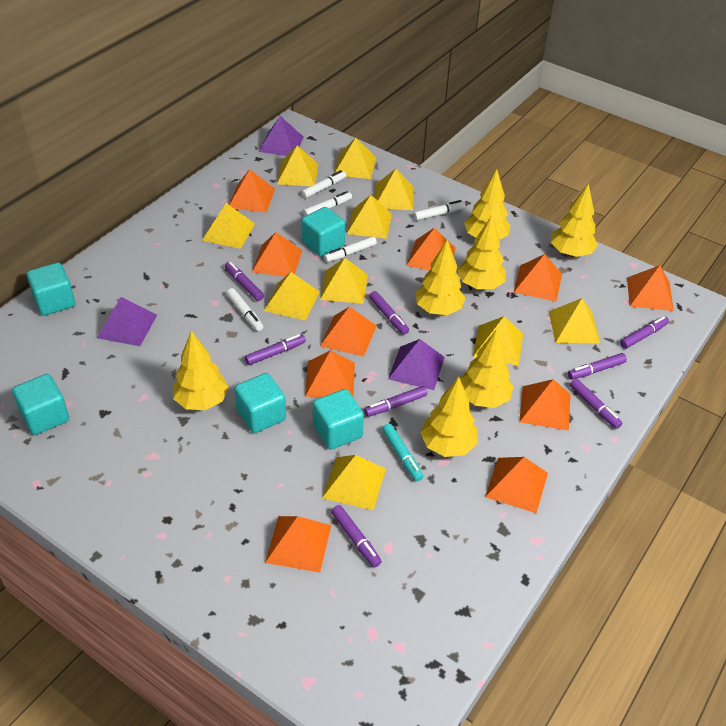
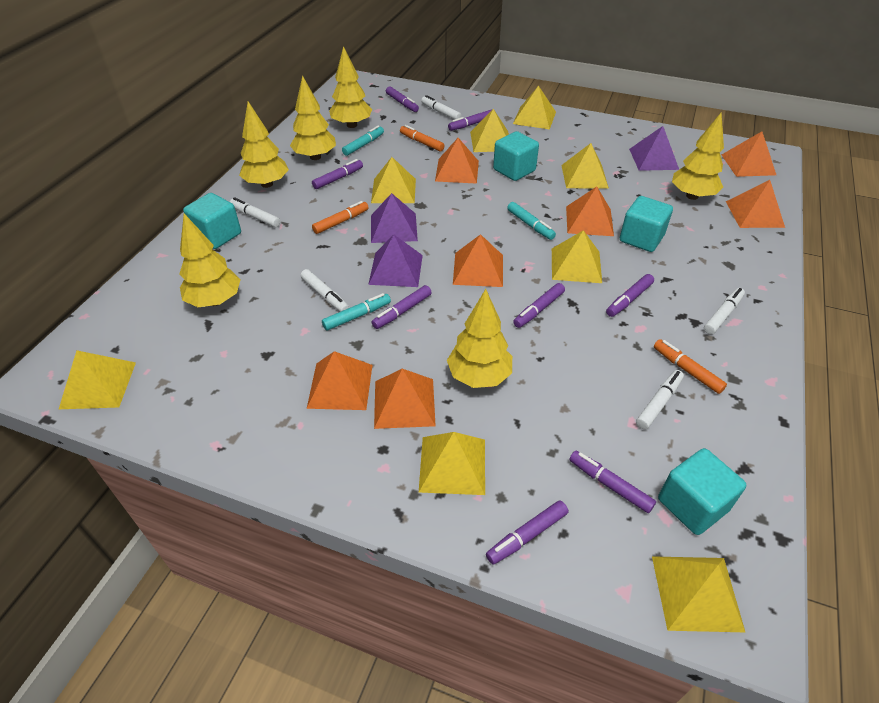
orange marker: 0 -> 3
orange pyramid: 10 -> 7
turquoise cube: 5 -> 4
turquoise marker: 1 -> 3
yellow pyramid: 10 -> 8
yellow tree: 7 -> 6

